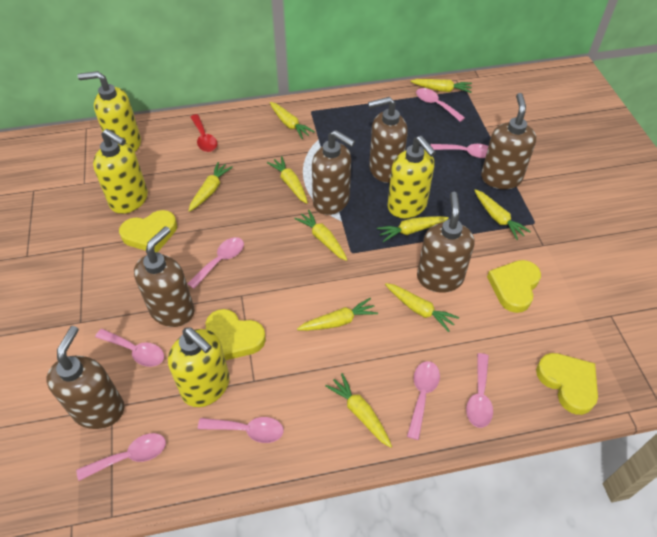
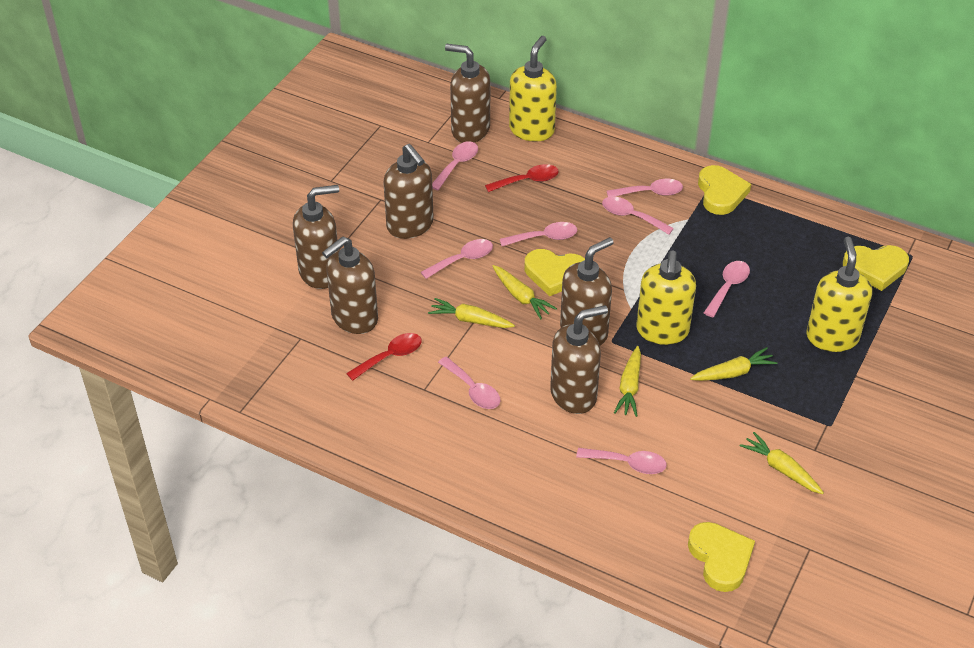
red spoon: 1 -> 2
yellow carrot: 10 -> 5
yellow soap dispenser: 4 -> 3

